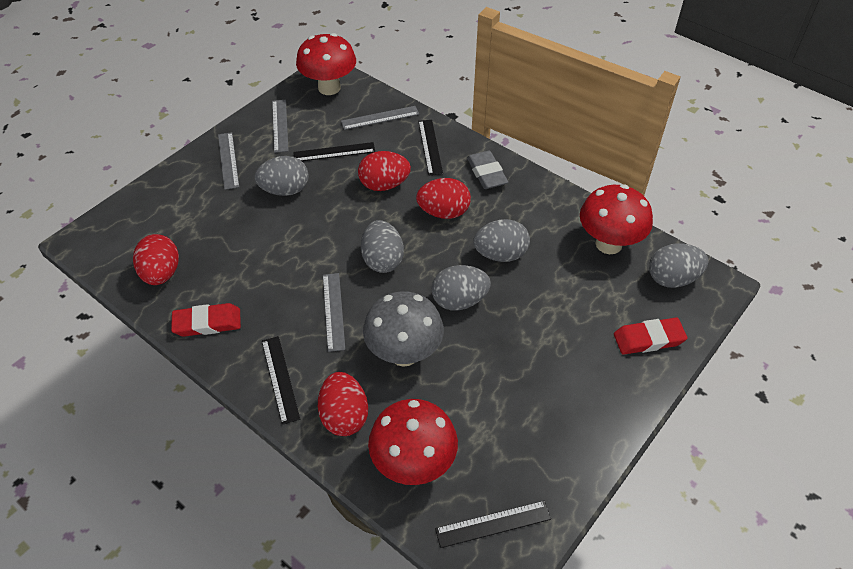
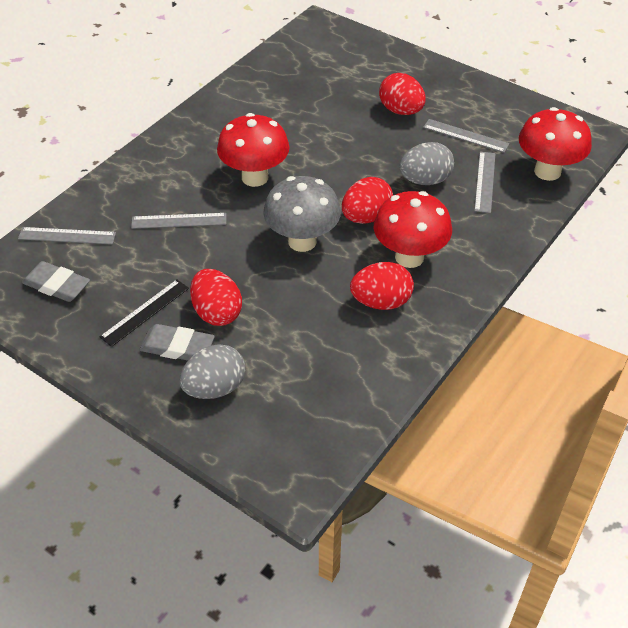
black ruler: 4 -> 1
grey egg: 5 -> 2
grey eraser: 1 -> 2
red eraser: 2 -> 0

